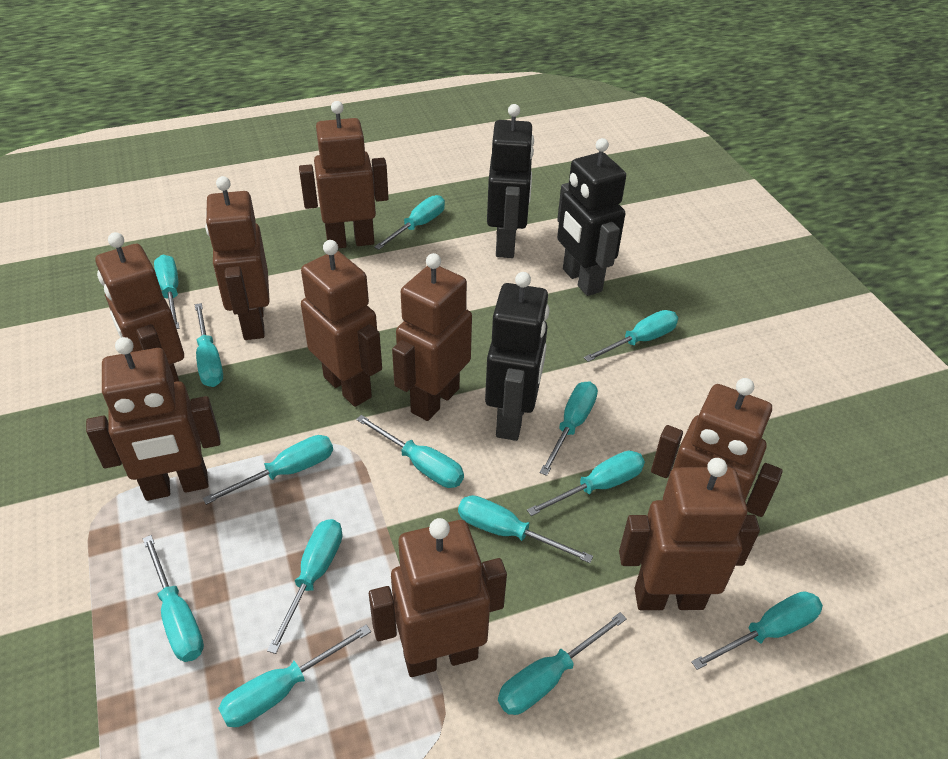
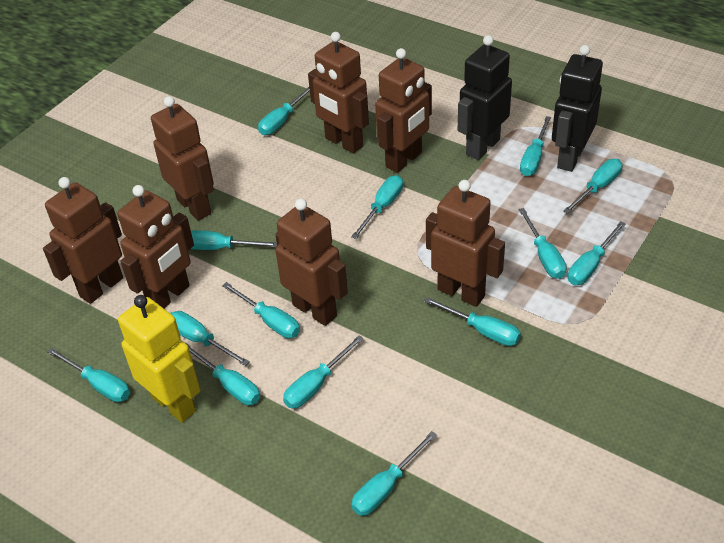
black robot: 3 -> 2
brown robot: 9 -> 7
yellow robot: 0 -> 1

